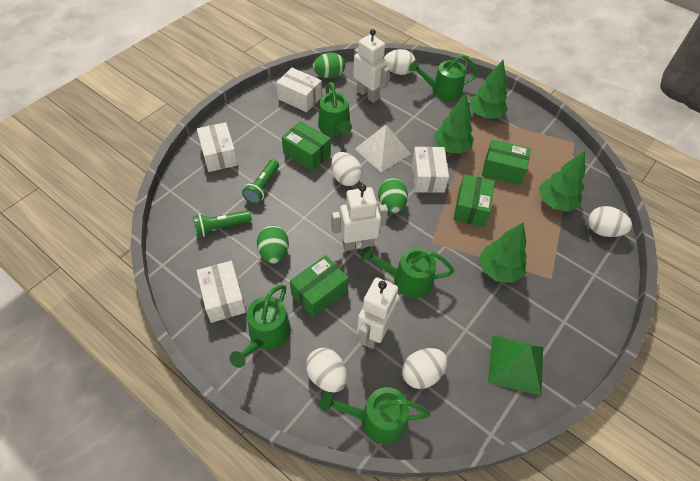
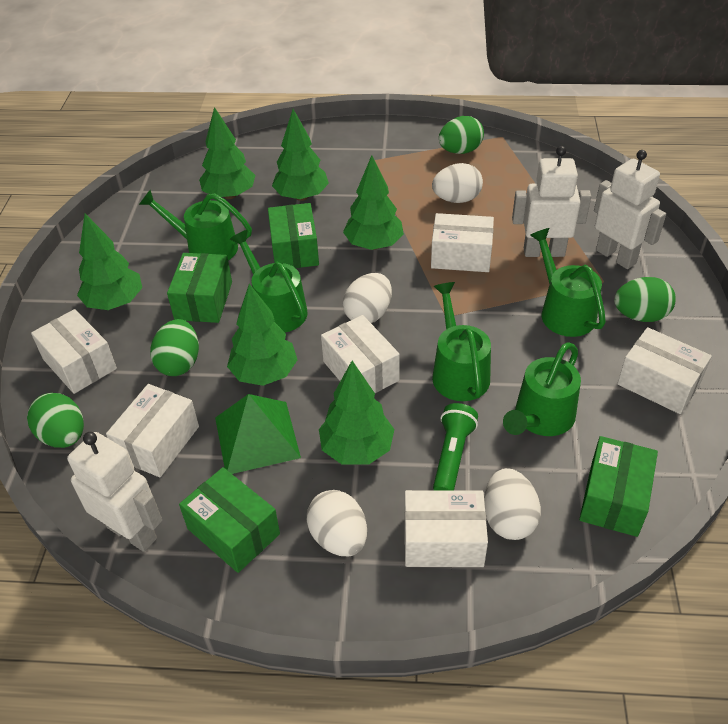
green egg: 3 -> 4
green flashlight: 2 -> 1
green tree: 4 -> 6
white box: 4 -> 6
white egg: 5 -> 4
white pyramid: 1 -> 0

